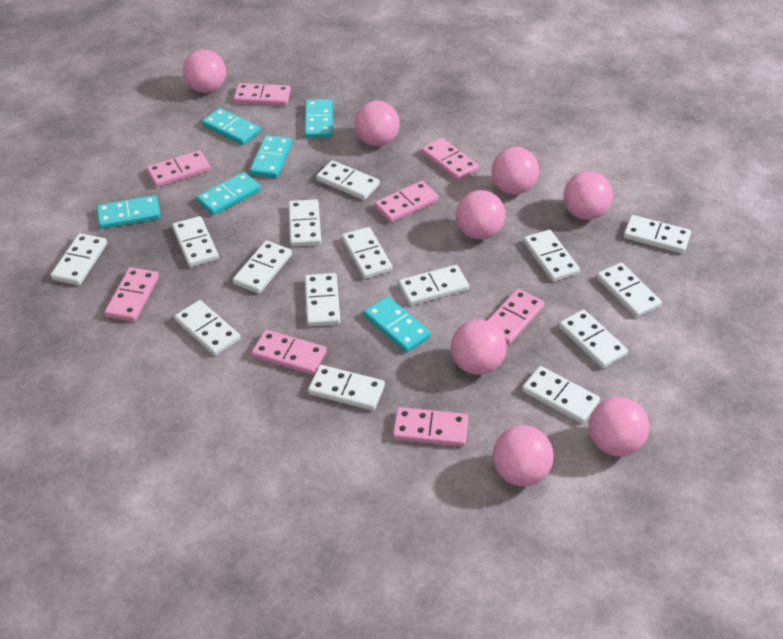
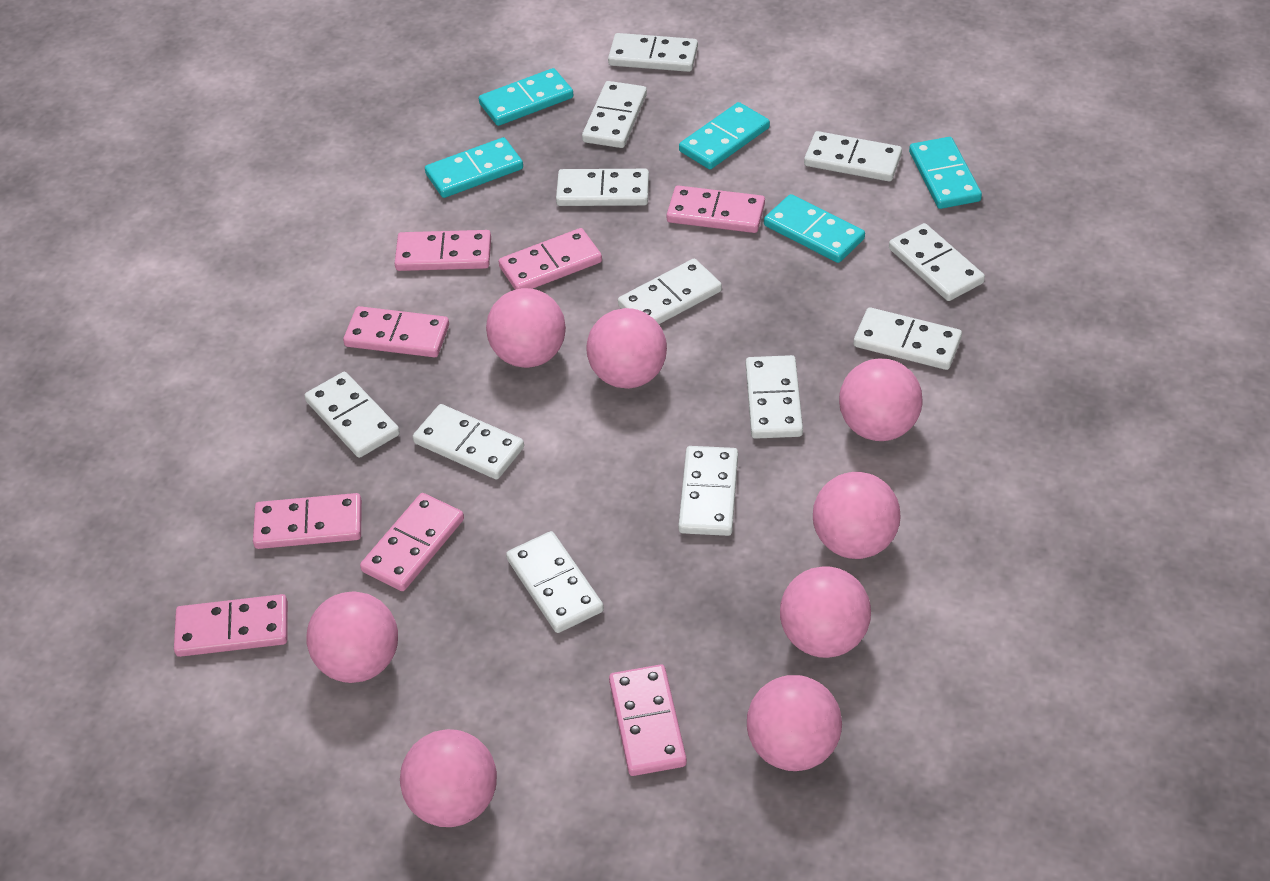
turquoise domino: 6 -> 5
white domino: 15 -> 12

